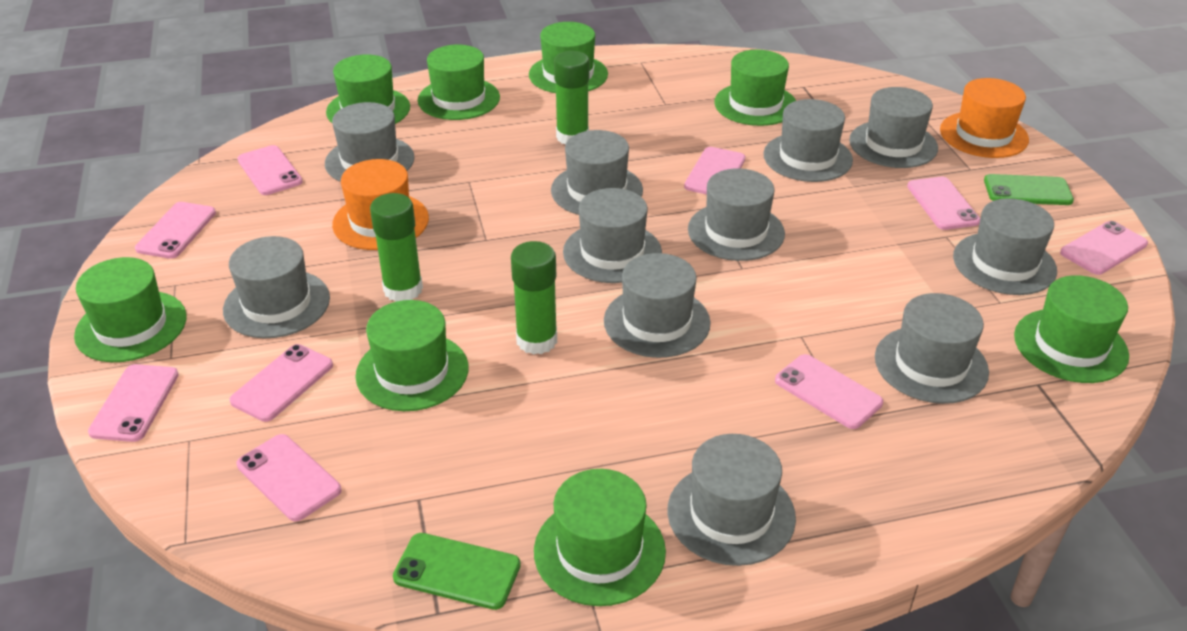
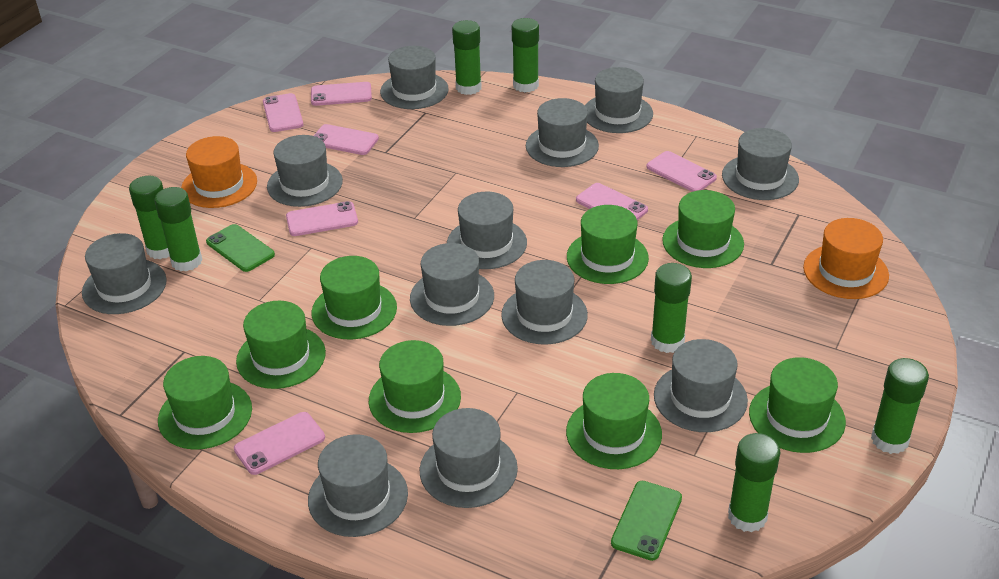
green glue stick: 3 -> 7
grey hat: 11 -> 12
pink phone: 9 -> 7

